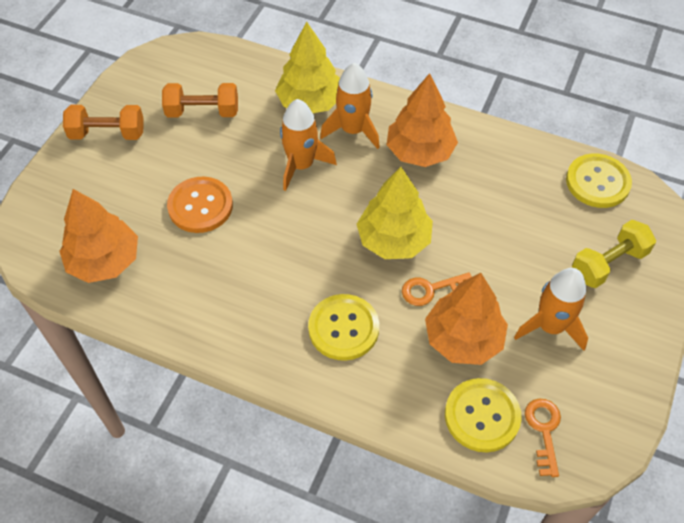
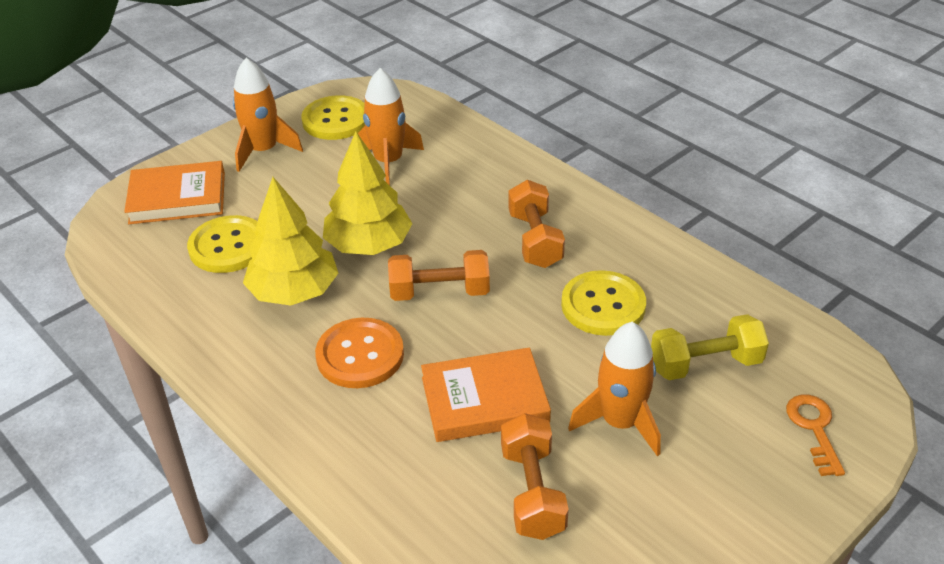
orange book: 0 -> 2
orange dumbbell: 2 -> 3
orange key: 2 -> 1
orange tree: 3 -> 0

